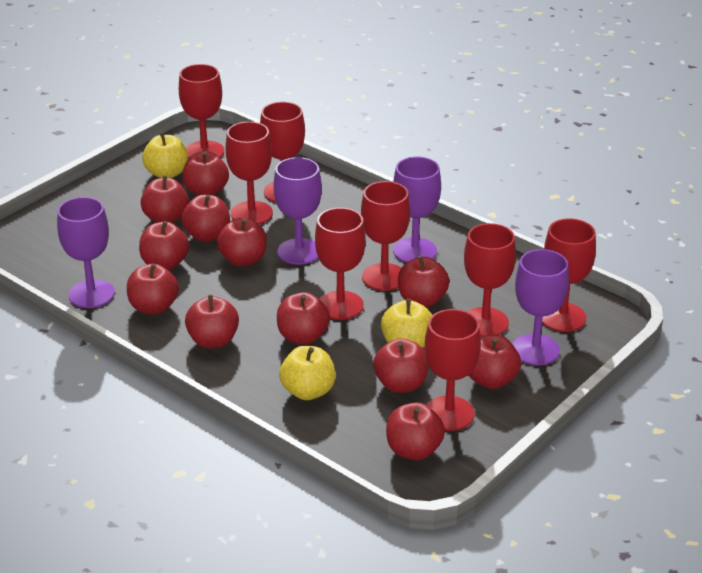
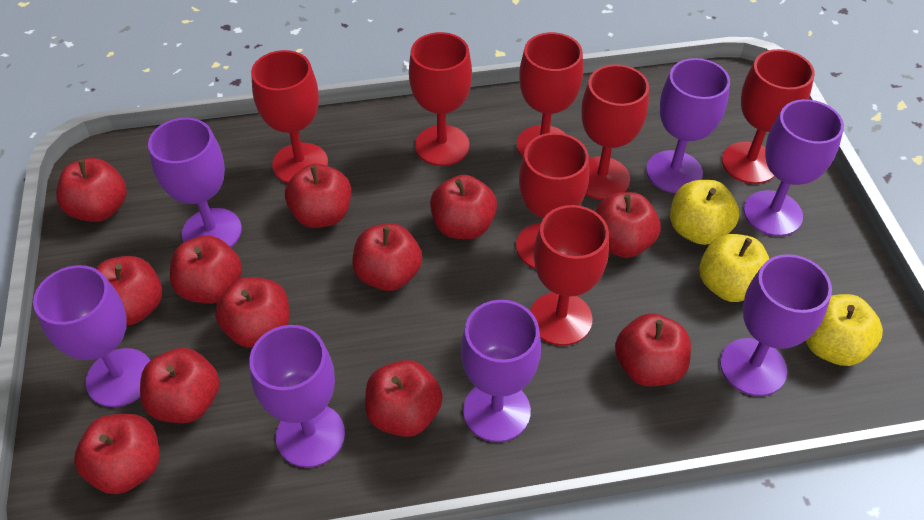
purple goblet: 4 -> 7
red goblet: 8 -> 7

